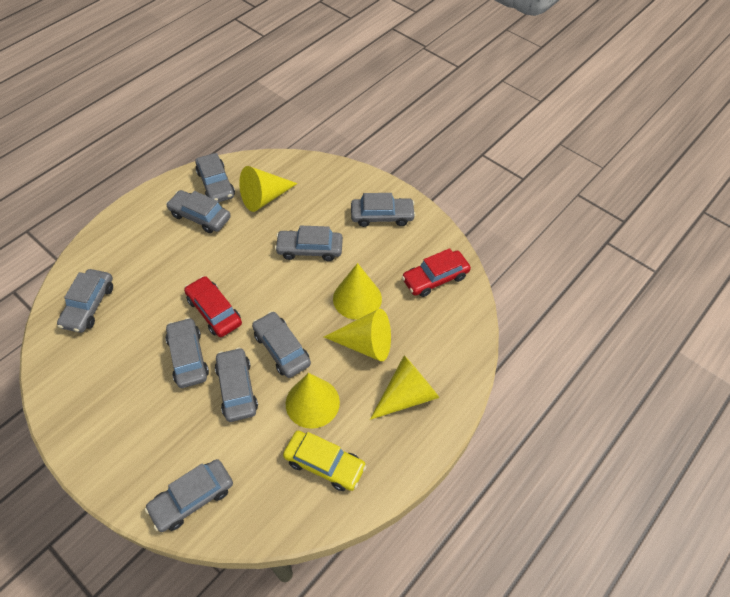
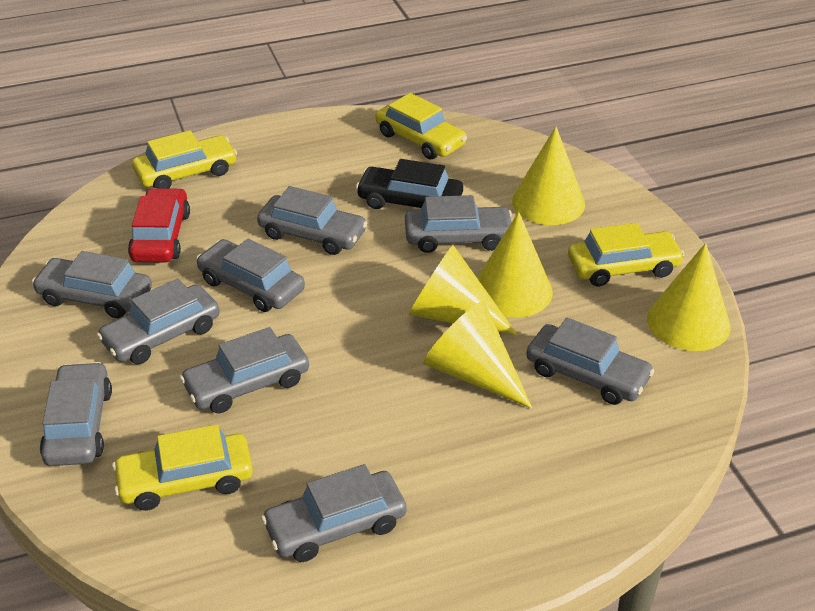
black car: 0 -> 1
red car: 2 -> 1
yellow car: 1 -> 4

